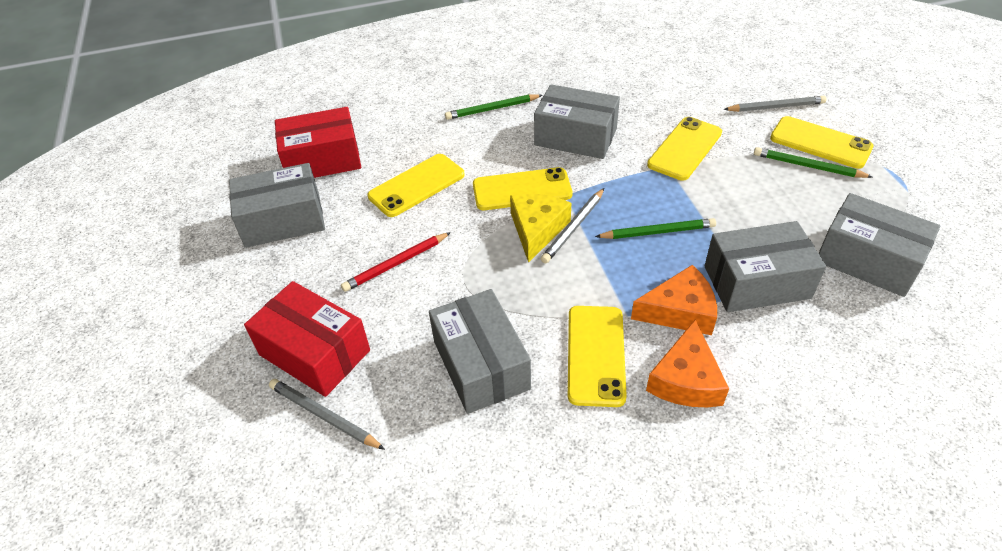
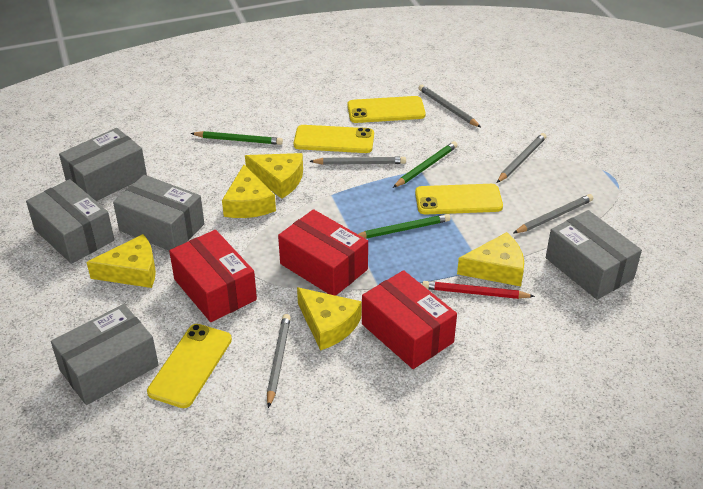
grey pencil: 3 -> 5
orange cheese: 2 -> 0
red box: 2 -> 3
yellow cheese: 1 -> 5
yellow phone: 5 -> 4

